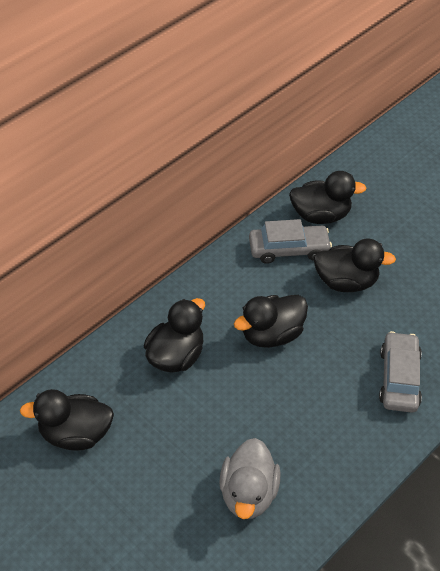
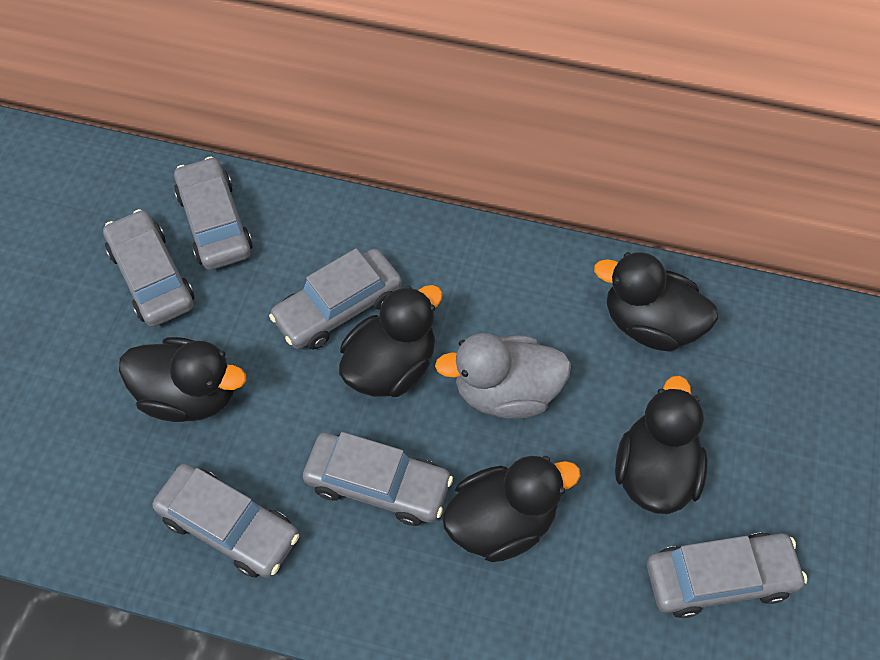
grey car: 2 -> 6

